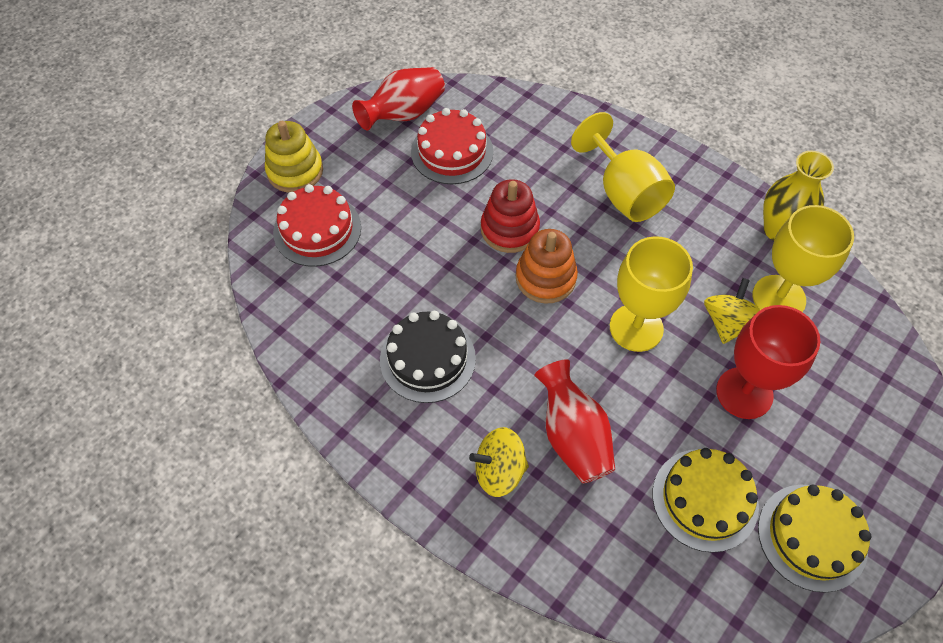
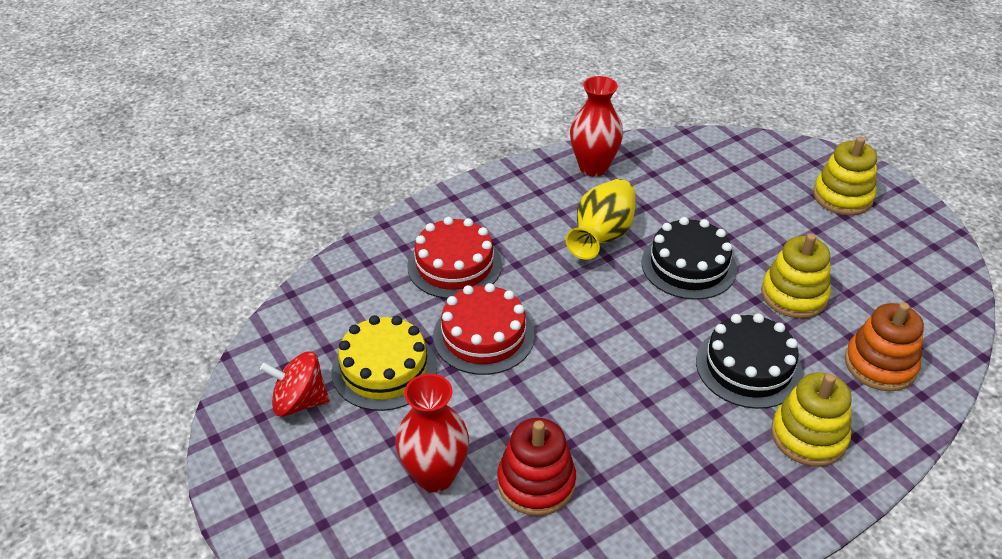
black cake: 1 -> 2
red goblet: 1 -> 0
red spinning top: 0 -> 1
yellow cake: 2 -> 1
yellow goblet: 3 -> 0
yellow spinning top: 2 -> 0
yellow stacking toy: 1 -> 3

